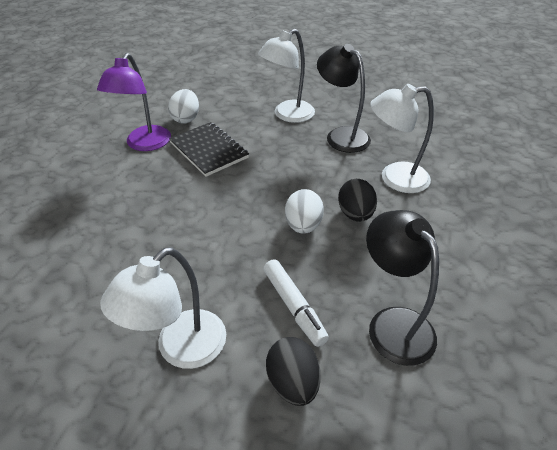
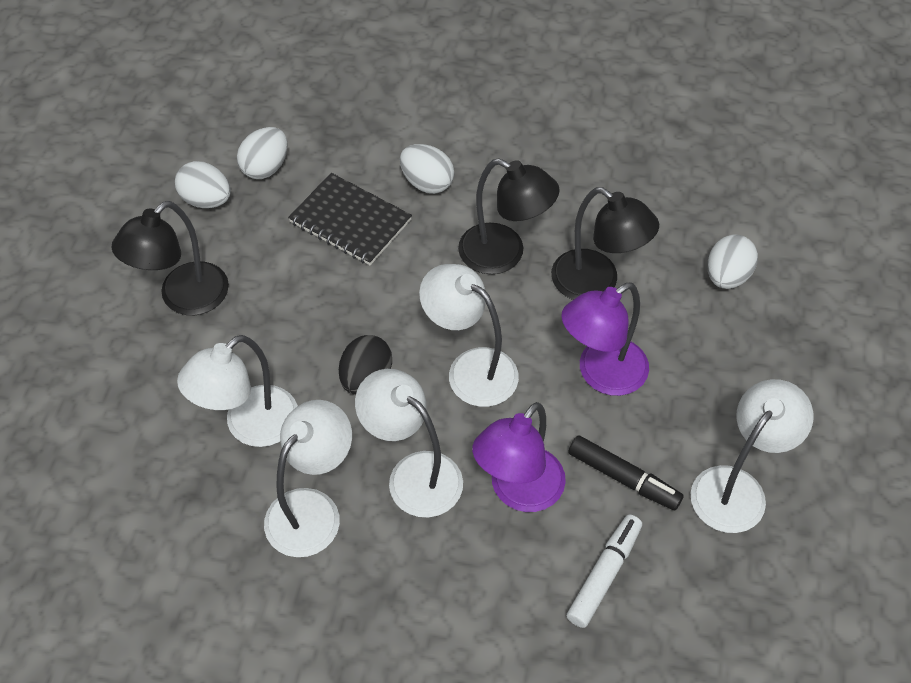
black egg: 2 -> 1
black lamp: 2 -> 3
black marker: 0 -> 1
purple lamp: 1 -> 2
white egg: 2 -> 4
white lamp: 3 -> 5

